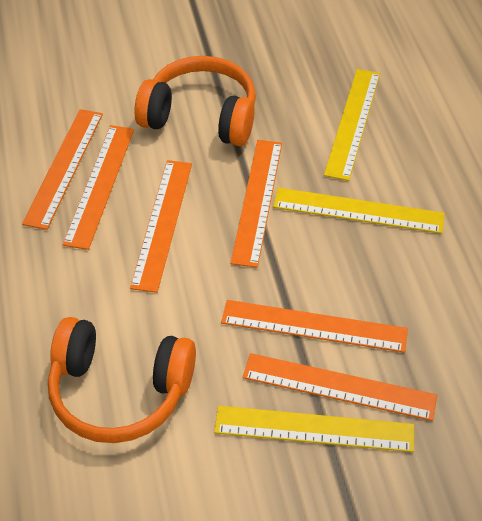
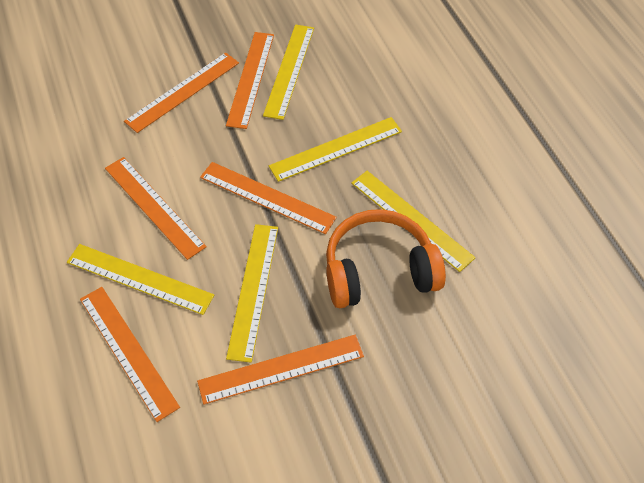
orange headphones: 2 -> 1
yellow ruler: 3 -> 5

